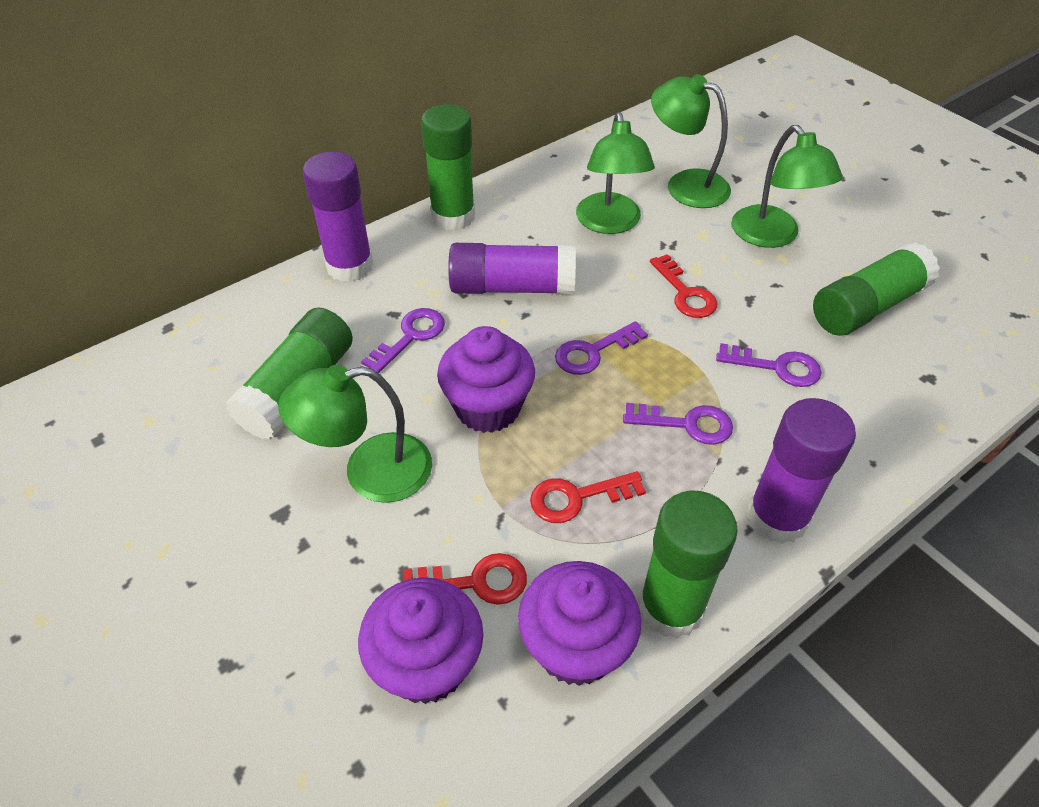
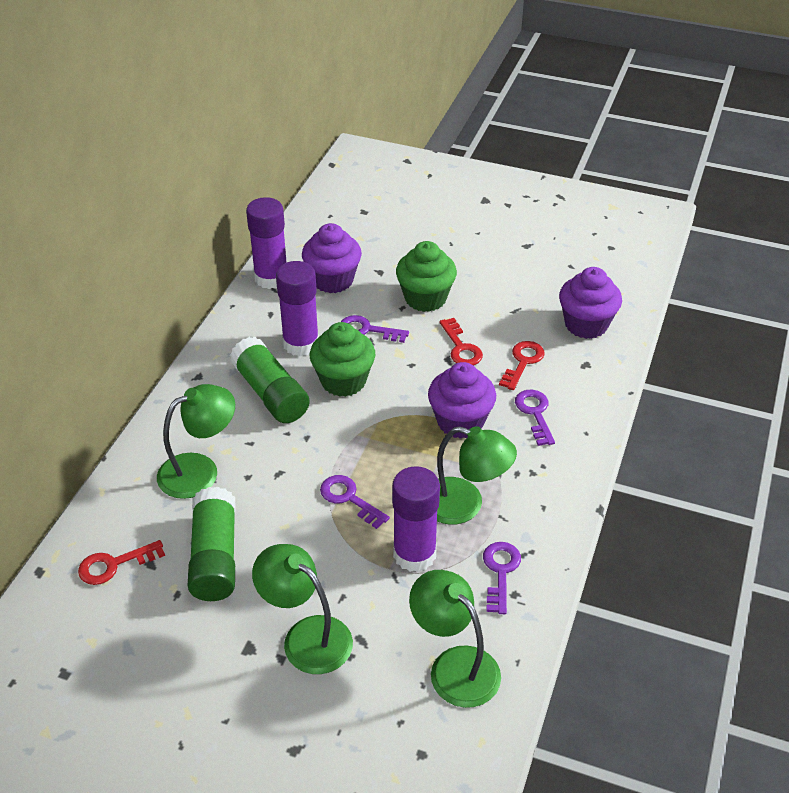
green cupcake: 0 -> 2
green glue stick: 4 -> 2

